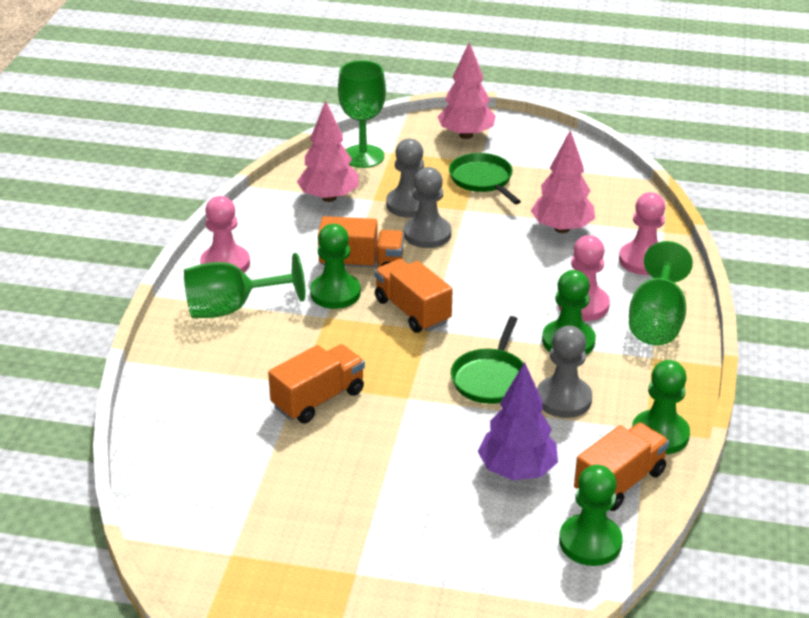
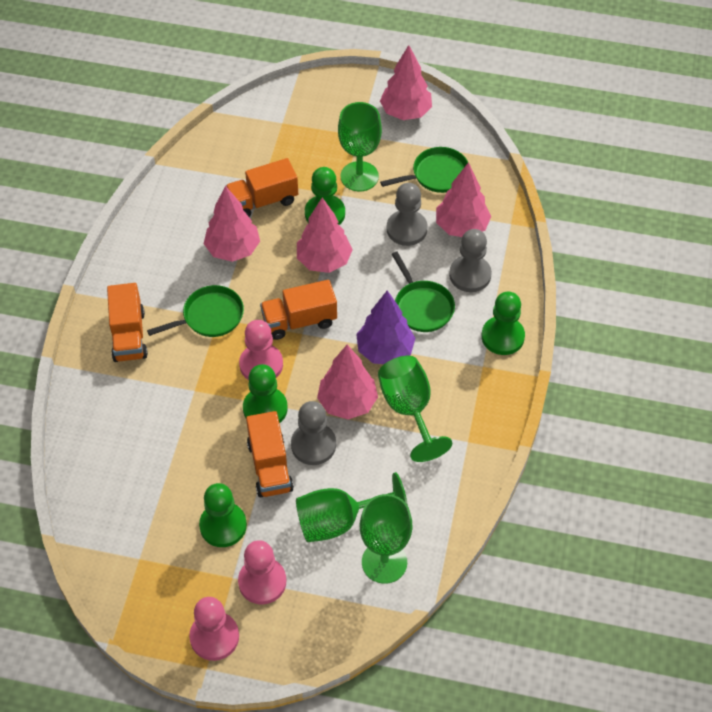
green goblet: 3 -> 4
green pan: 2 -> 3
pink tree: 3 -> 5

